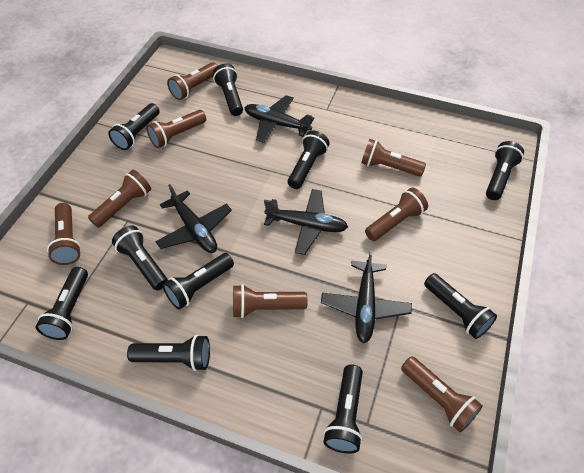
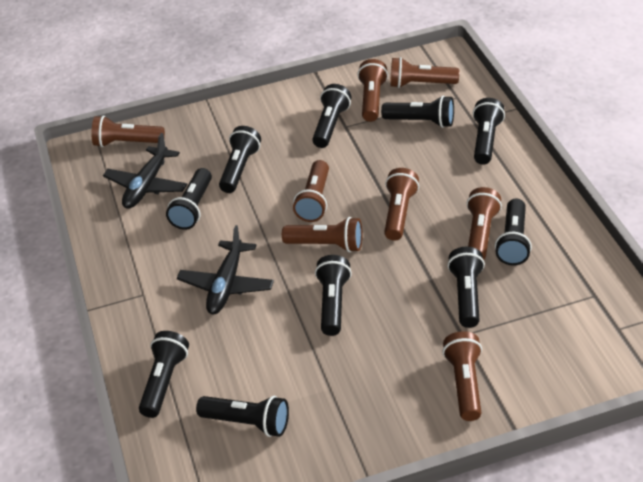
black plane: 4 -> 2

